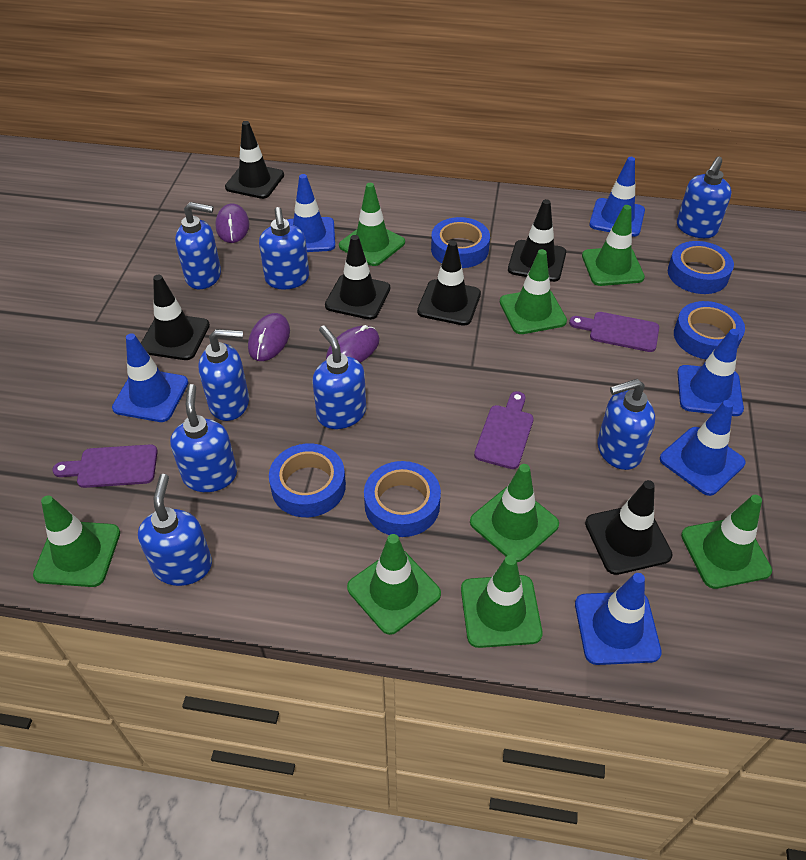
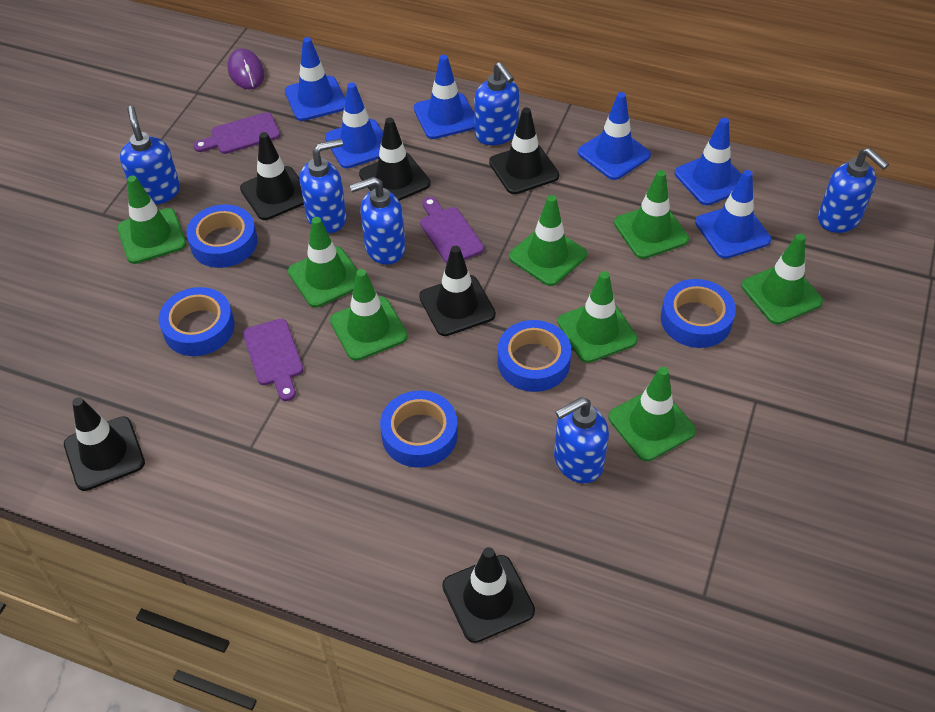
blue soap dispenser: 8 -> 6
purple mouse: 3 -> 1

